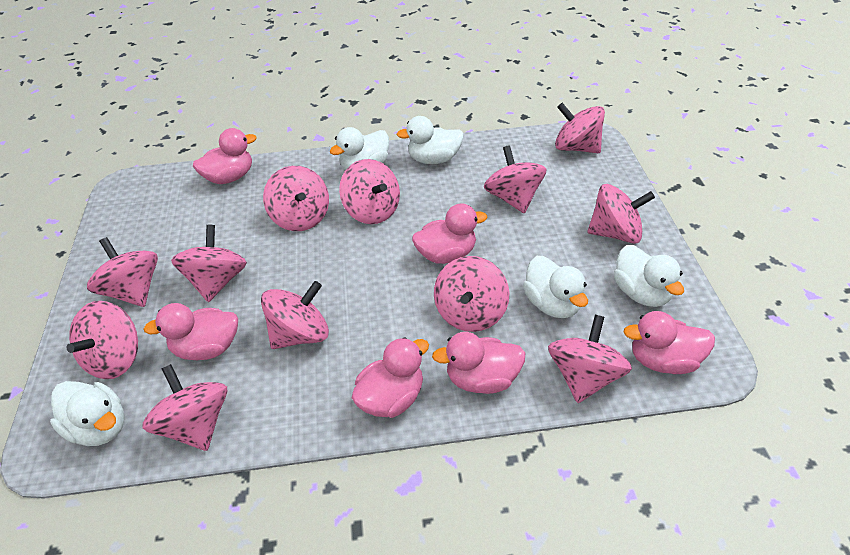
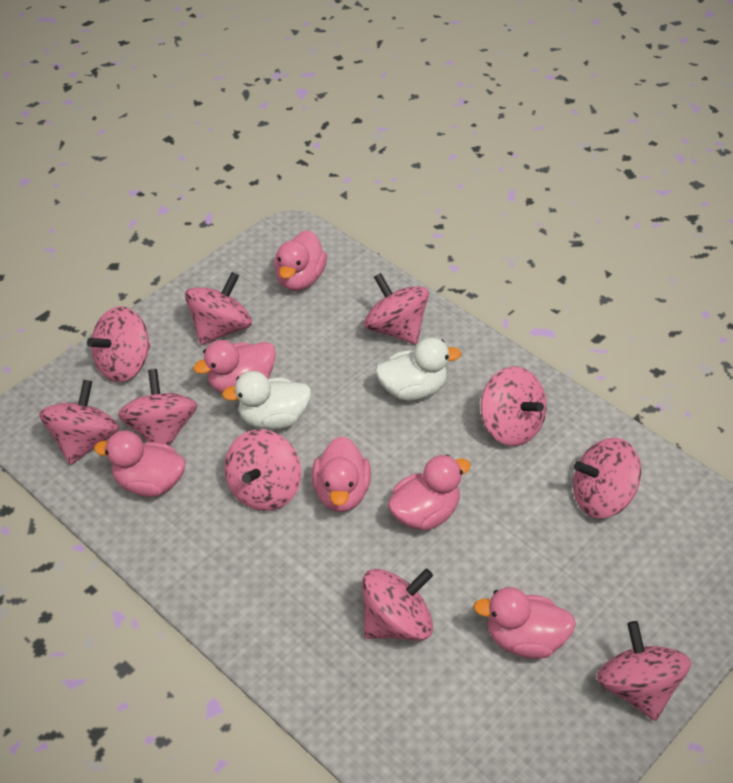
pink spinning top: 12 -> 10
white duck: 5 -> 2

